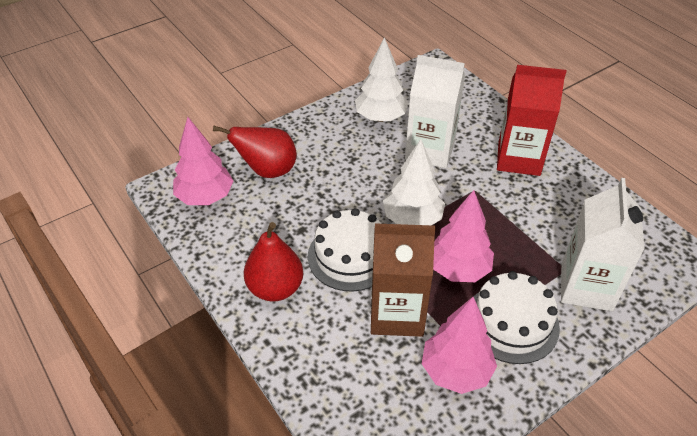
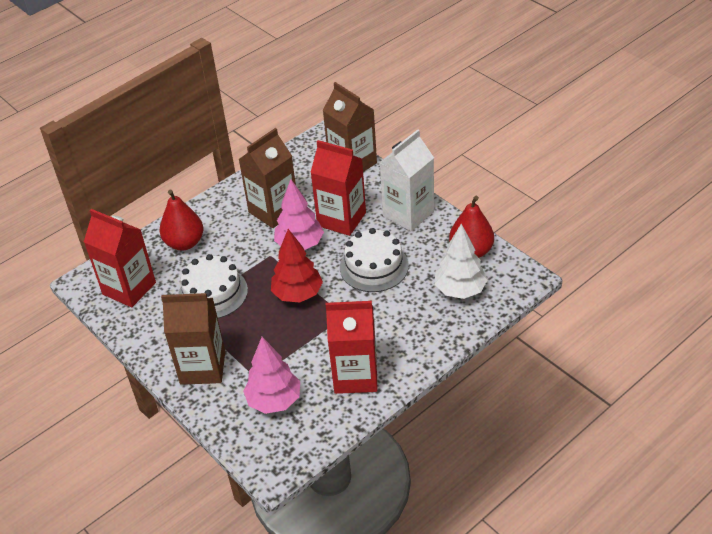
brown carton: 1 -> 3
pink tree: 3 -> 2
red carton: 1 -> 3
red tree: 0 -> 1
white carton: 2 -> 1
white tree: 2 -> 1

